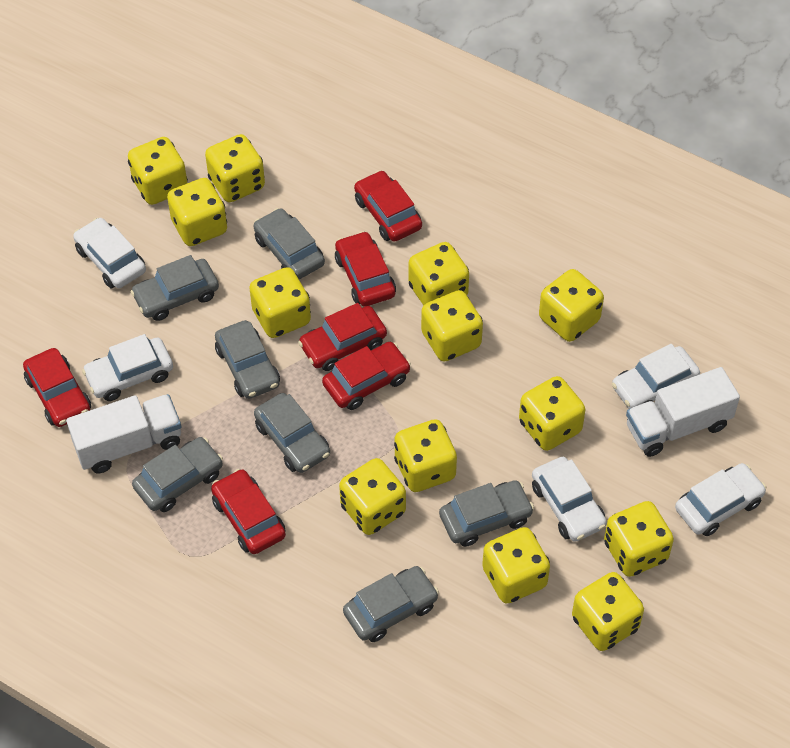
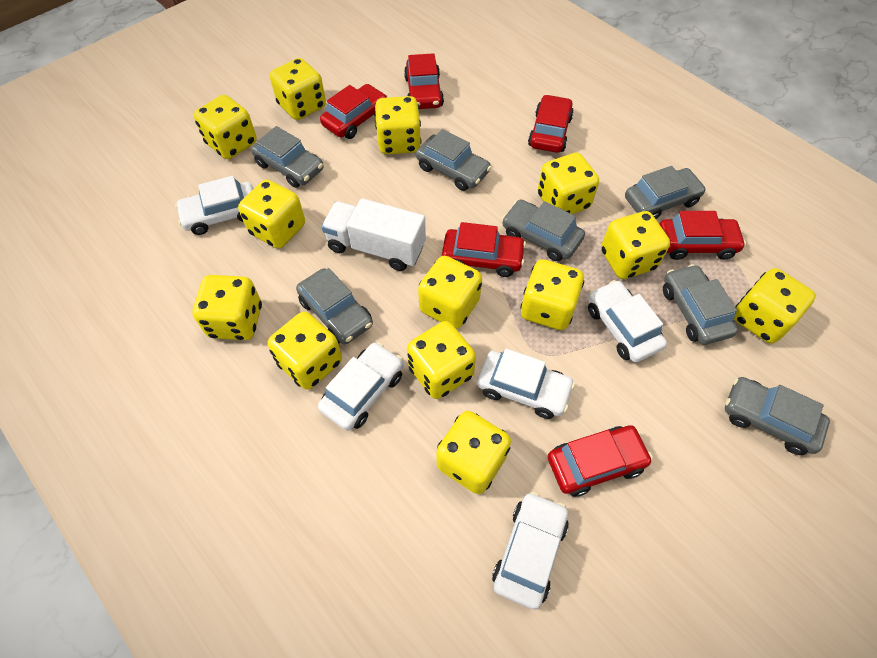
white truck: 2 -> 1

